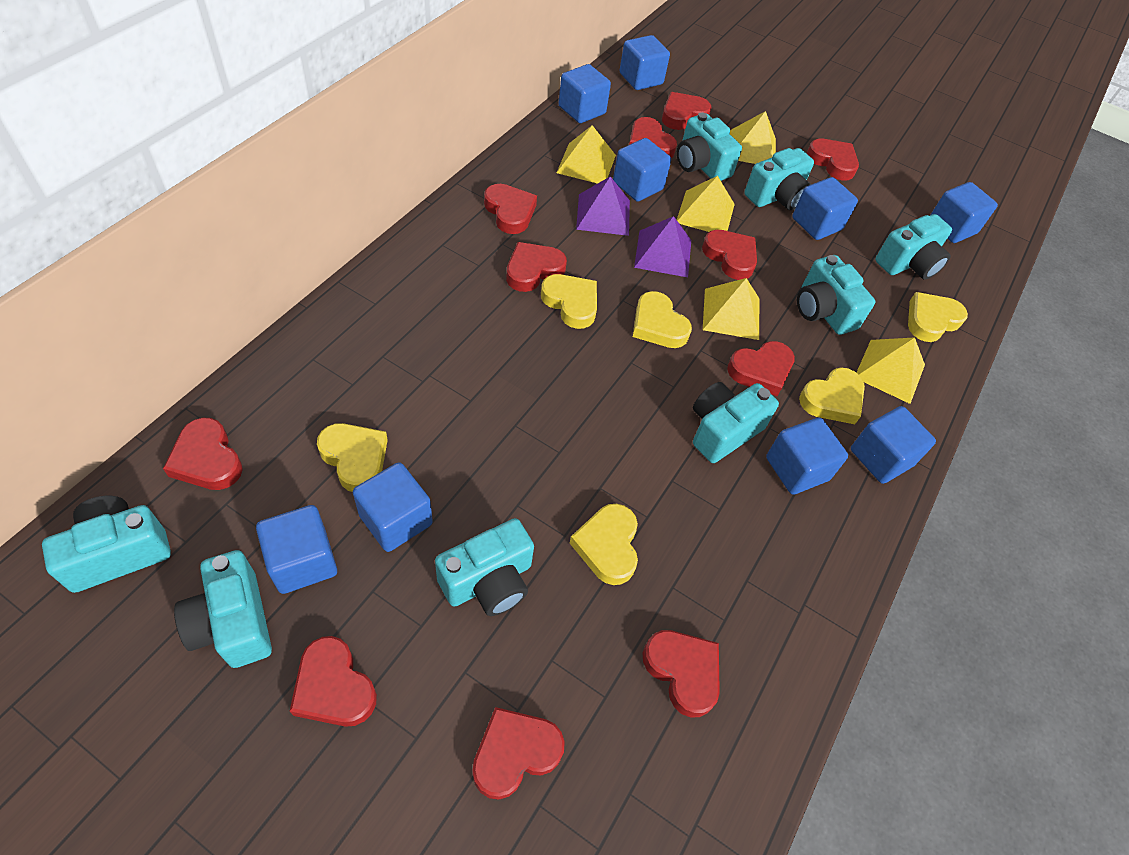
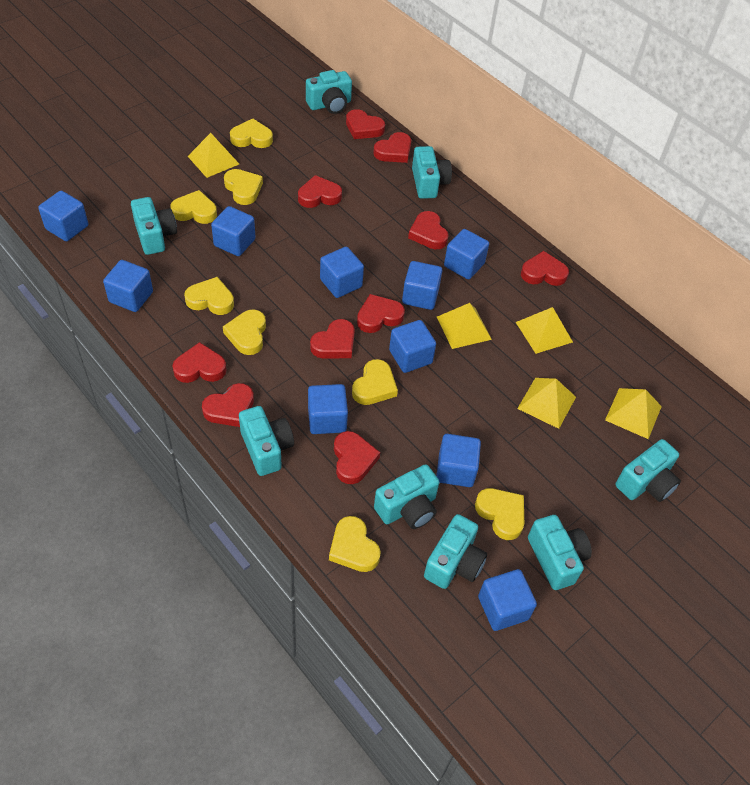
blue cube: 9 -> 10
purple pyramid: 2 -> 0
red heart: 11 -> 10
yellow heart: 6 -> 8

